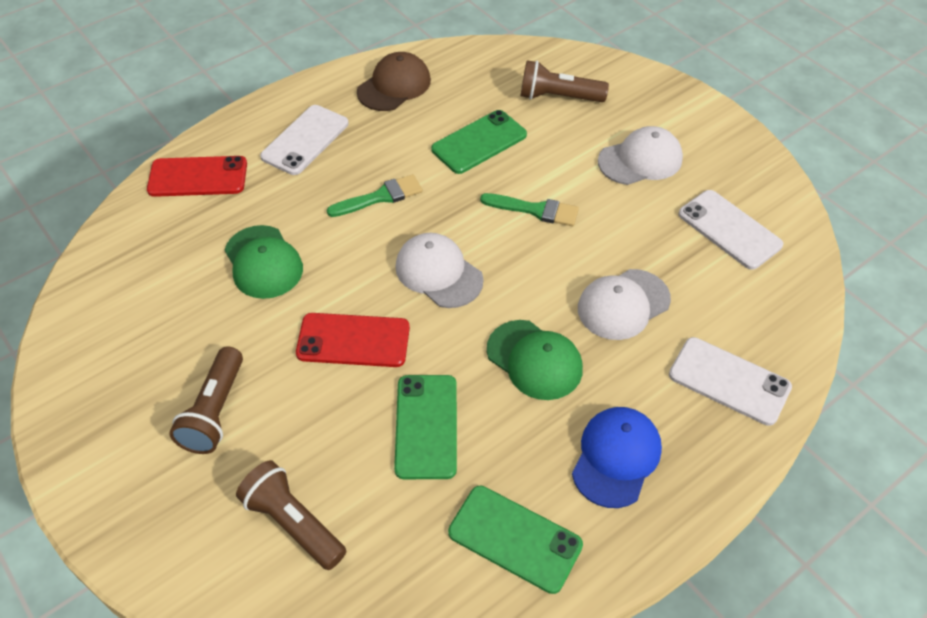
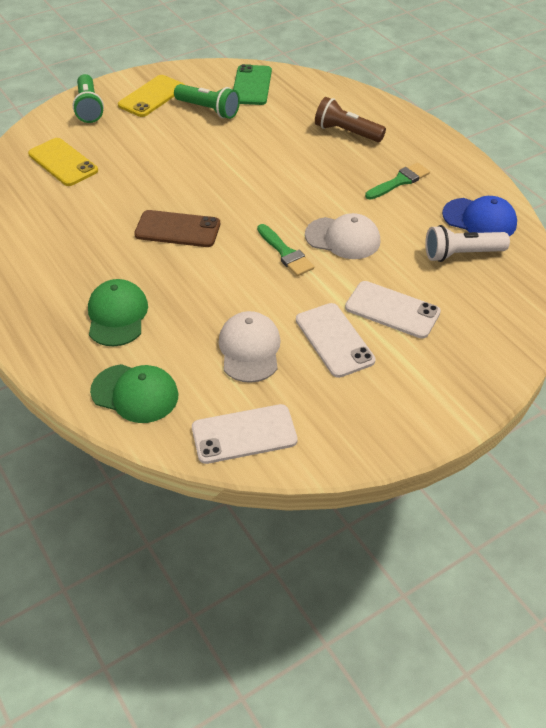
brown cap: 1 -> 0
brown flashlight: 3 -> 1
brown phone: 0 -> 1
green flashlight: 0 -> 2
green phone: 3 -> 1
red phone: 2 -> 0
white cap: 3 -> 2
white flashlight: 0 -> 1
yellow phone: 0 -> 2

